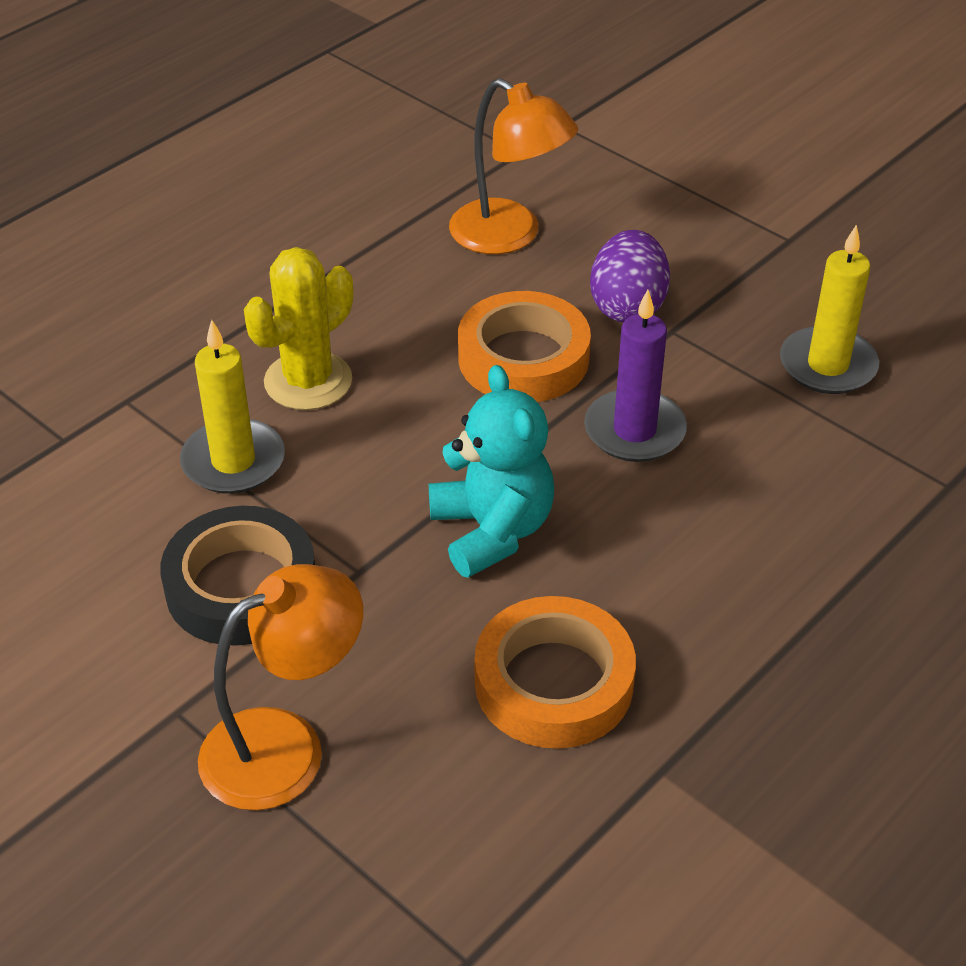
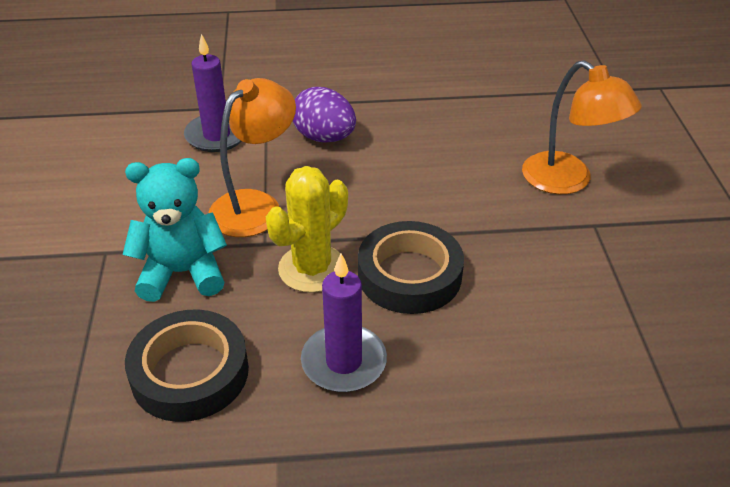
black tape: 1 -> 2
orange tape: 2 -> 0
purple candle: 1 -> 2
yellow candle: 2 -> 0

